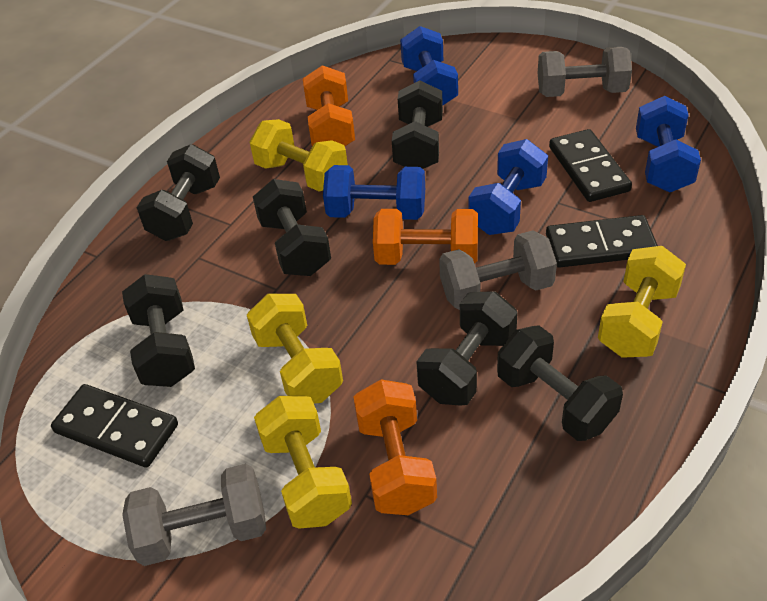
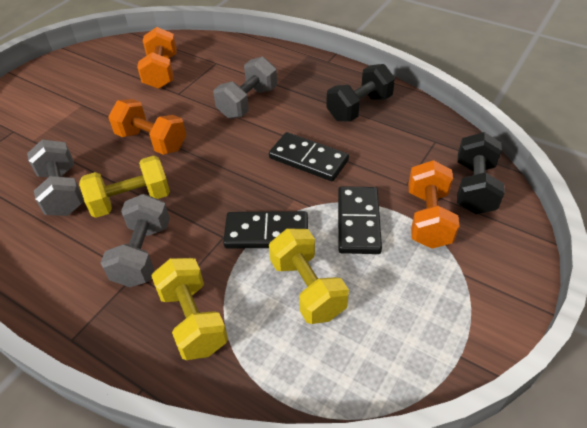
black dumbbell: 6 -> 2
blue dumbbell: 4 -> 0
yellow dumbbell: 4 -> 3

